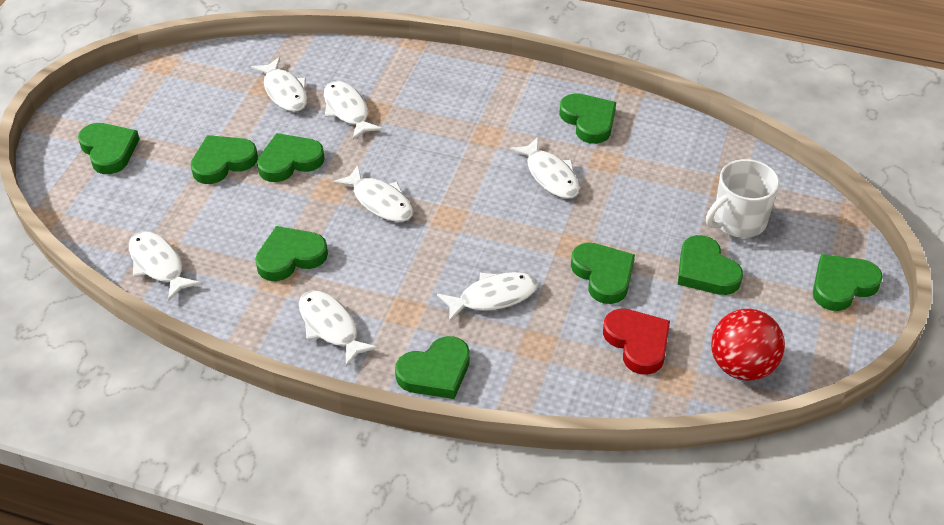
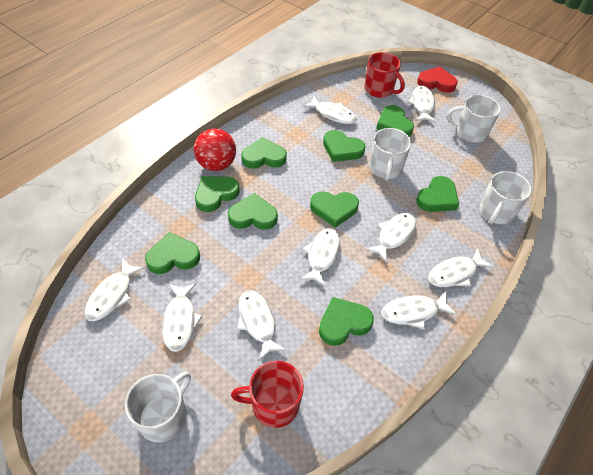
red mug: 0 -> 2
white fish: 7 -> 9
white mug: 1 -> 4

